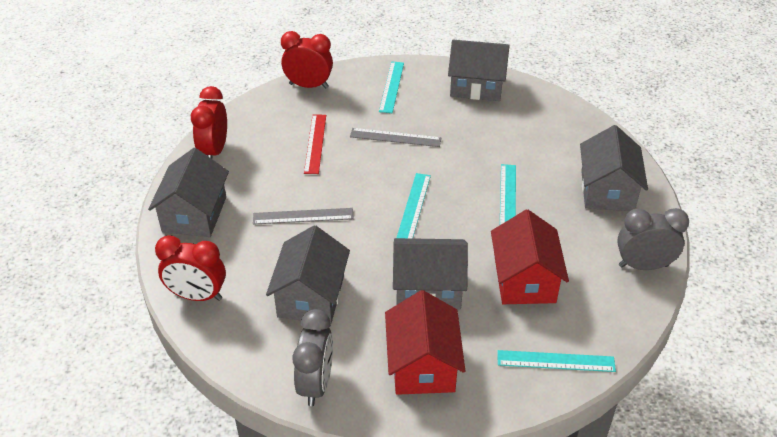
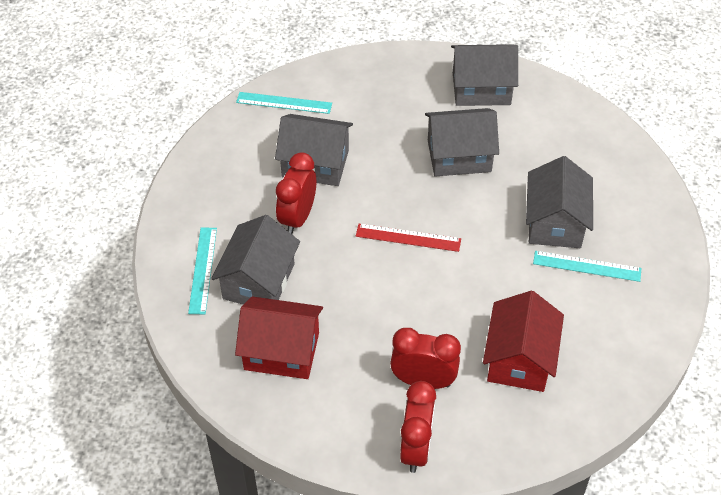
grey clock: 2 -> 0
grey ruler: 2 -> 0
turquoise ruler: 4 -> 3

